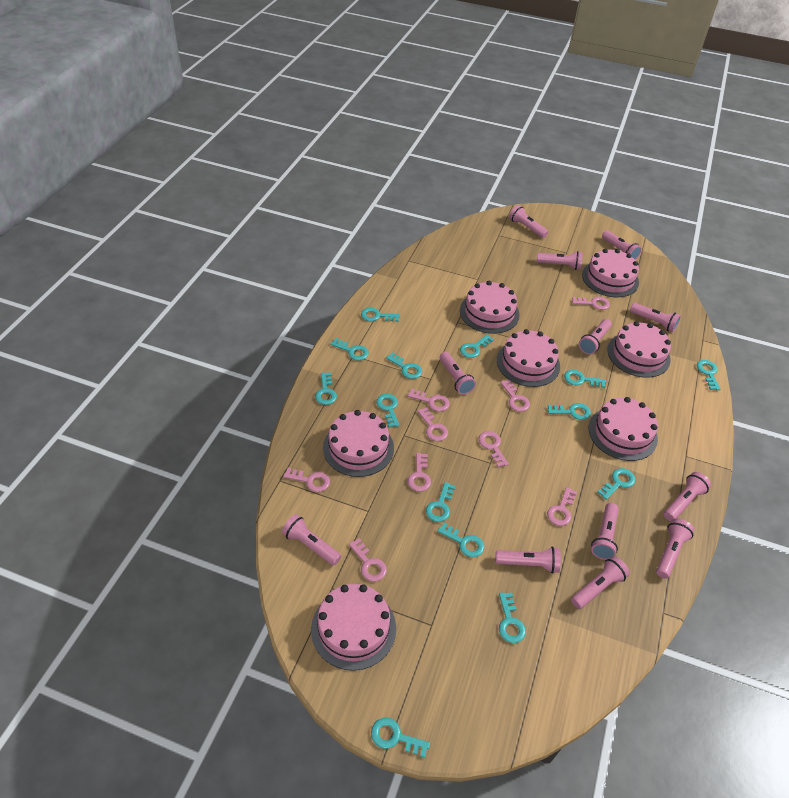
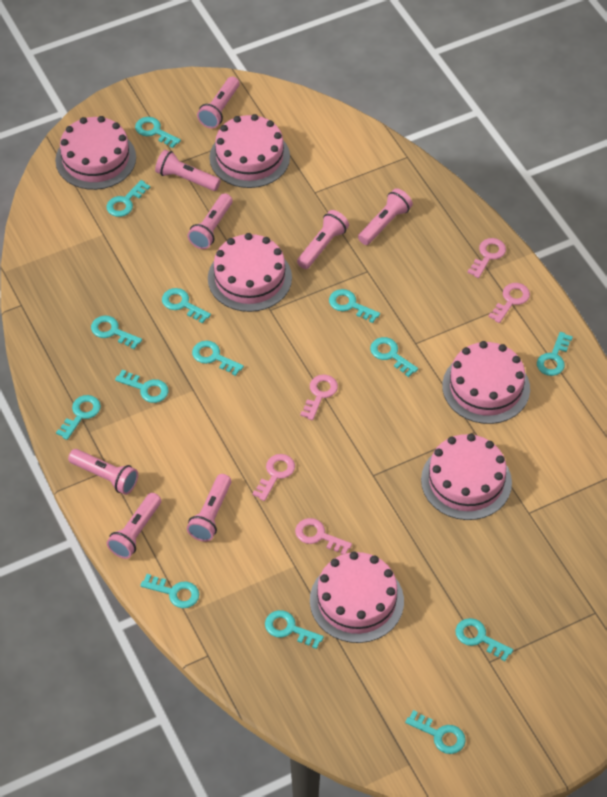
pink cake: 7 -> 6
pink flashlight: 12 -> 8
pink key: 9 -> 5

